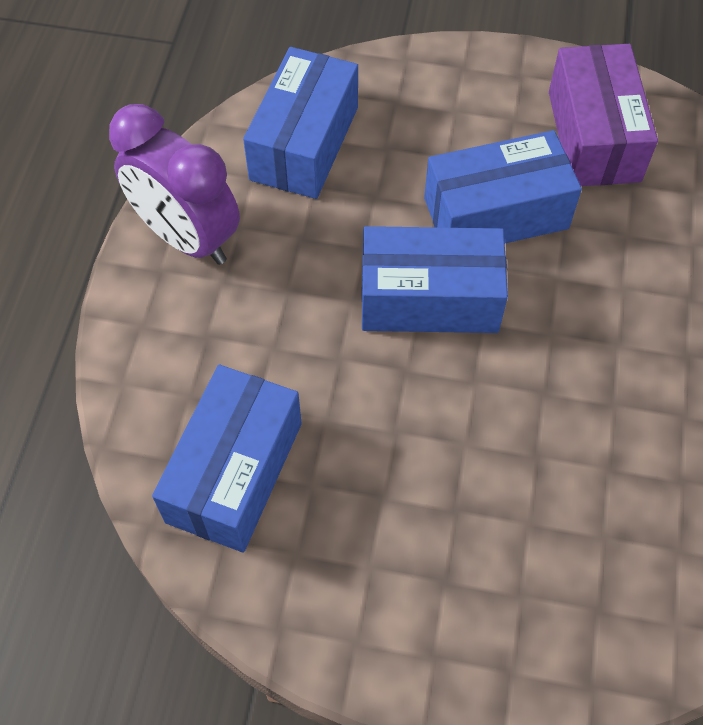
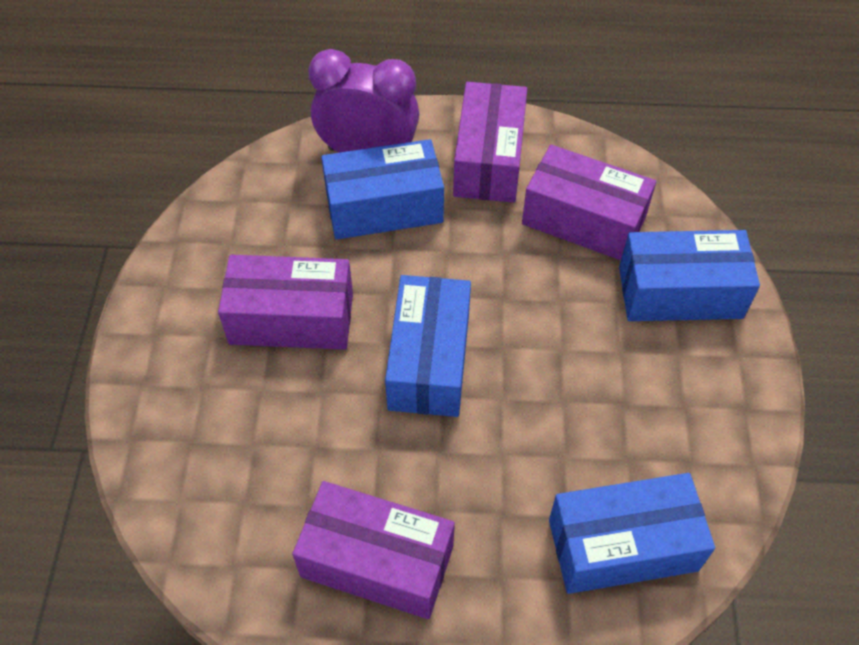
purple box: 1 -> 4

